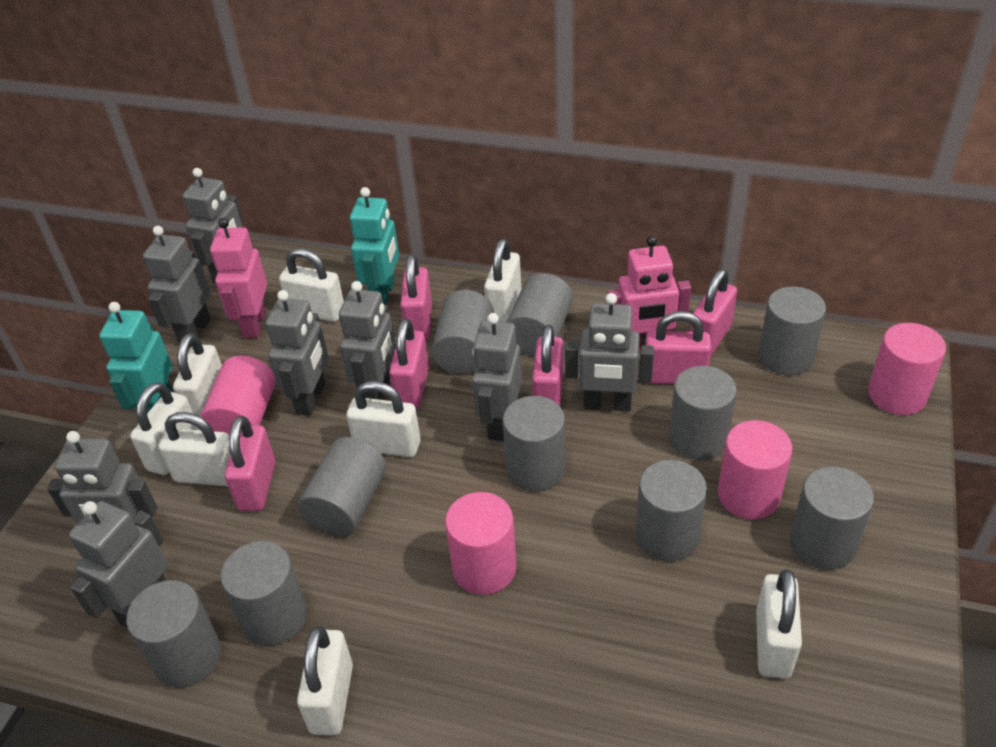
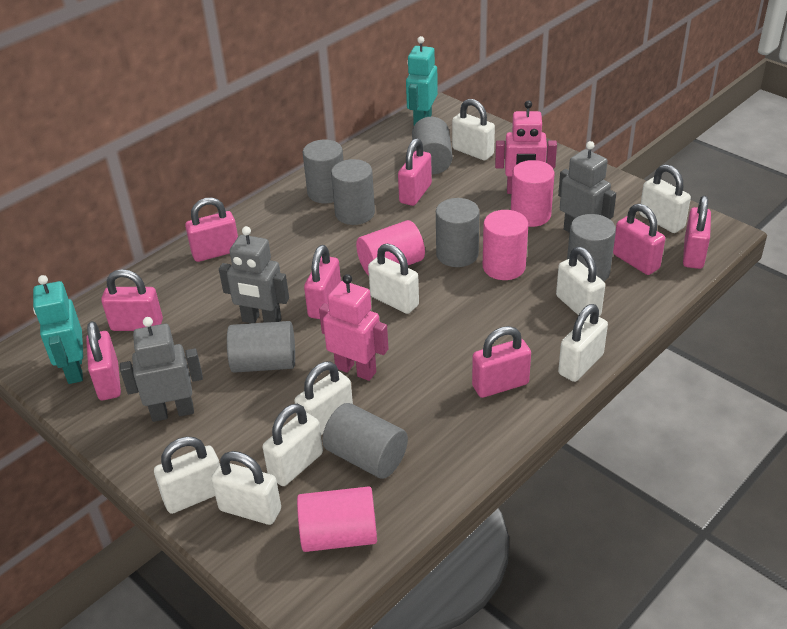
grey cylinder: 10 -> 7
grey robot: 8 -> 3
pink padlock: 6 -> 8
white padlock: 8 -> 9

